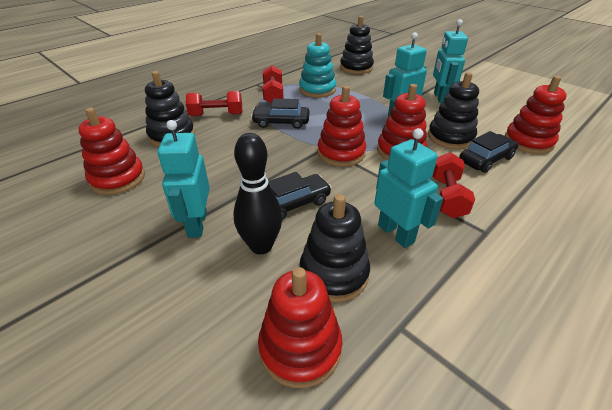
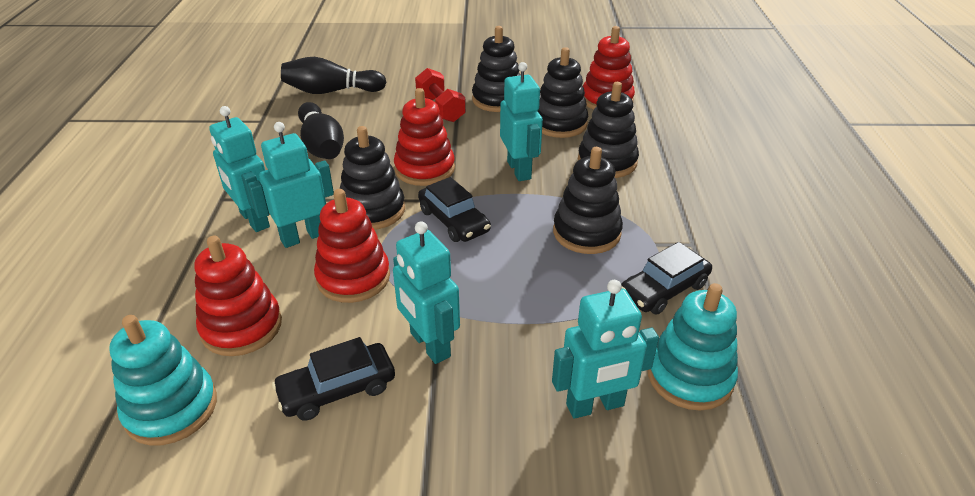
black bowling pin: 1 -> 2
black stacking toy: 4 -> 5
red dumbbell: 3 -> 1
red stacking toy: 5 -> 4
turquoise robot: 4 -> 5
turquoise stacking toy: 1 -> 2

